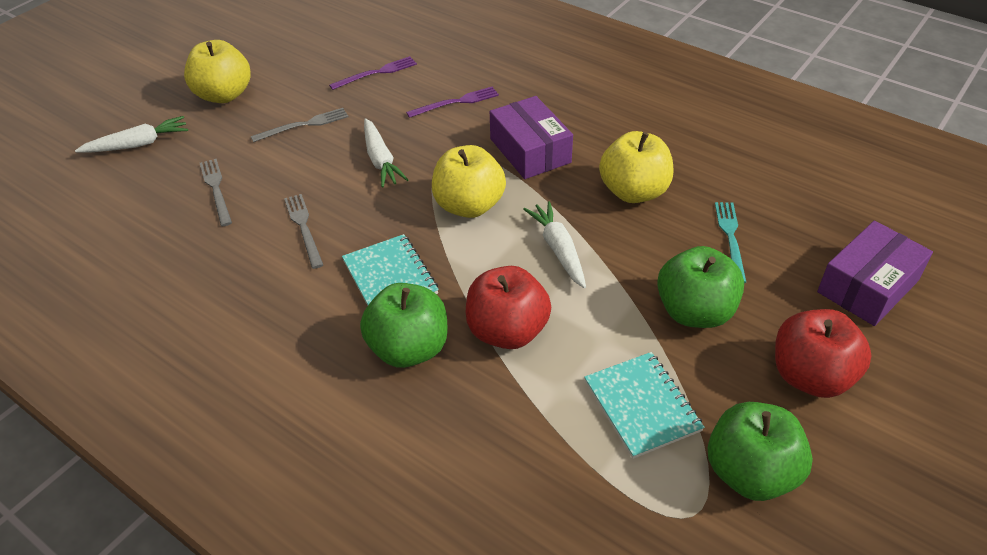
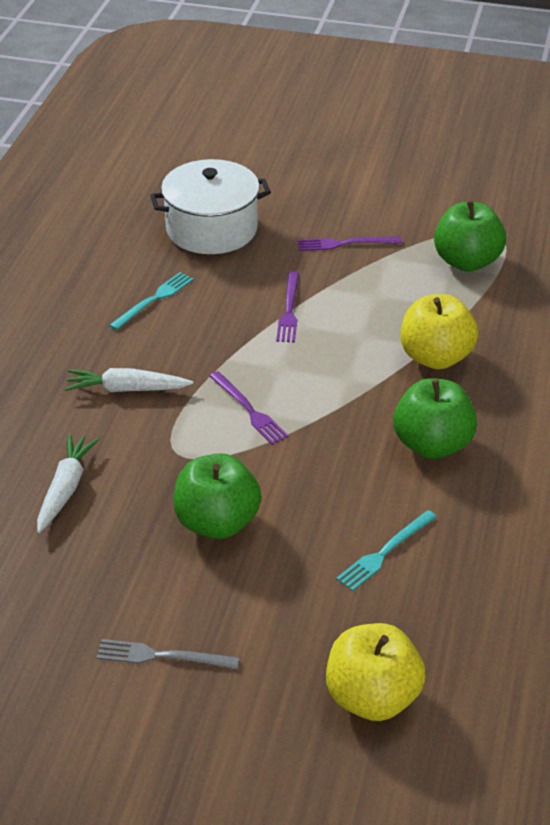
grey fork: 3 -> 1
purple box: 2 -> 0
purple fork: 2 -> 3
red apple: 2 -> 0
turquoise fork: 1 -> 2
turquoise notebook: 2 -> 0
white carrot: 3 -> 2
white pot: 0 -> 1
yellow apple: 3 -> 2

